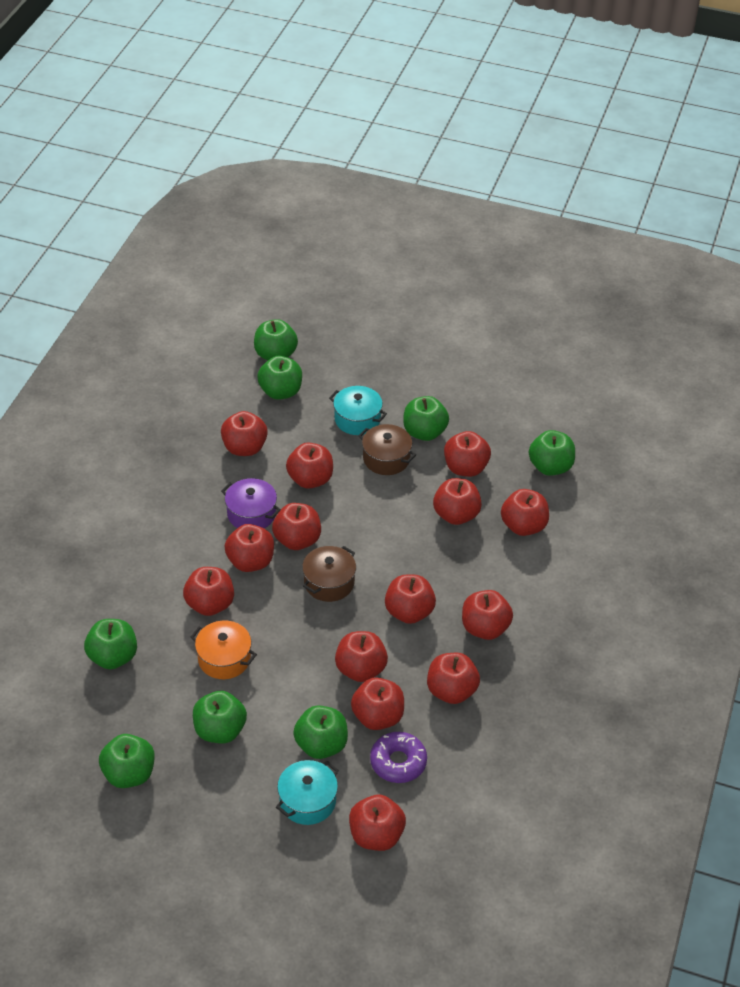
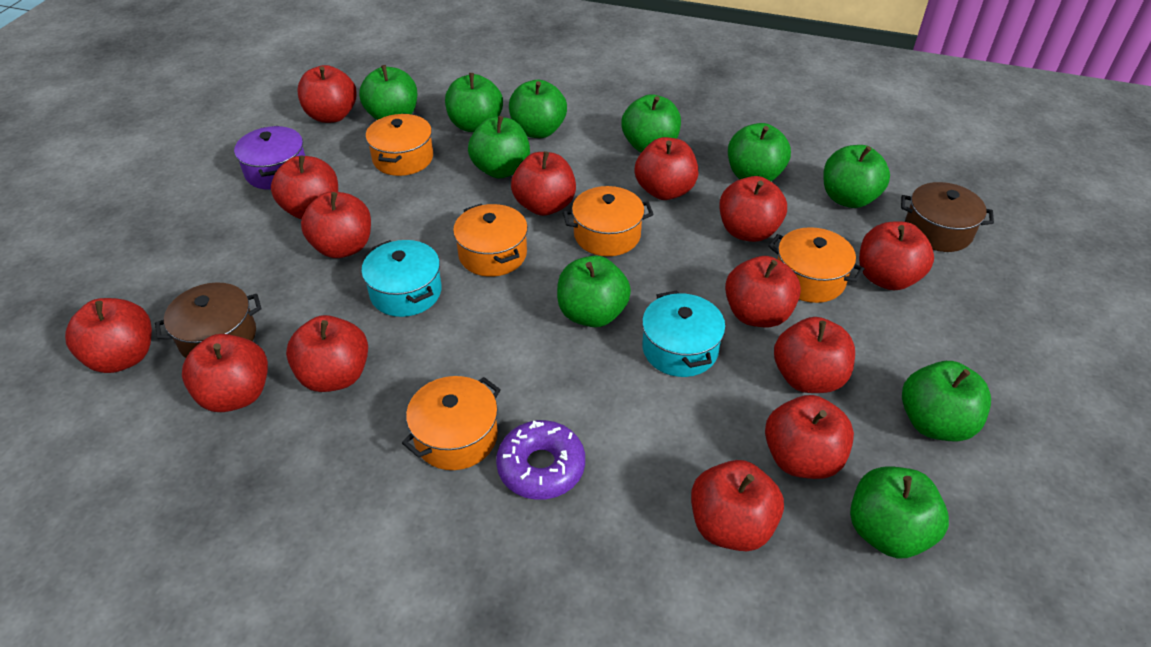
green apple: 8 -> 10
orange pot: 1 -> 5

